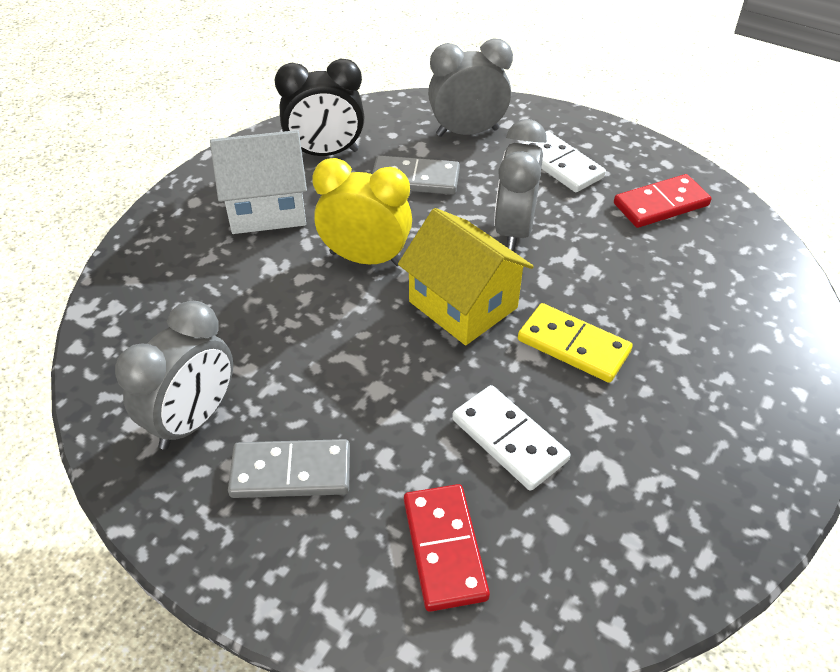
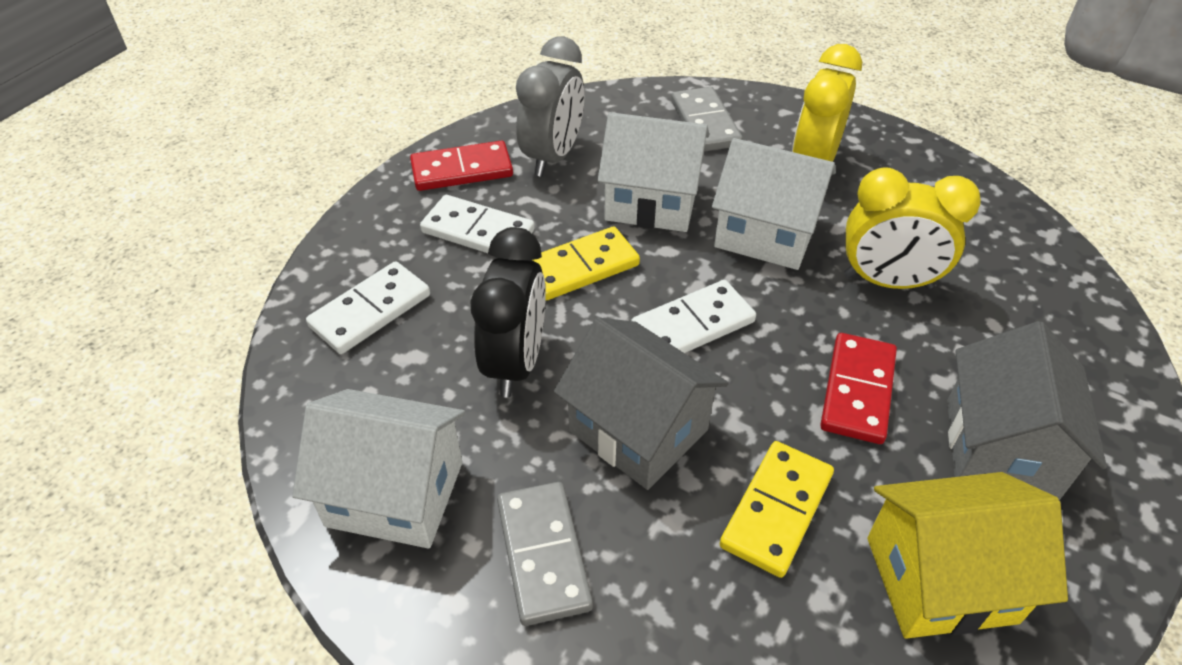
grey clock: 3 -> 1
grey house: 0 -> 2
white domino: 2 -> 3
white house: 1 -> 3
yellow clock: 1 -> 2
yellow domino: 1 -> 2

